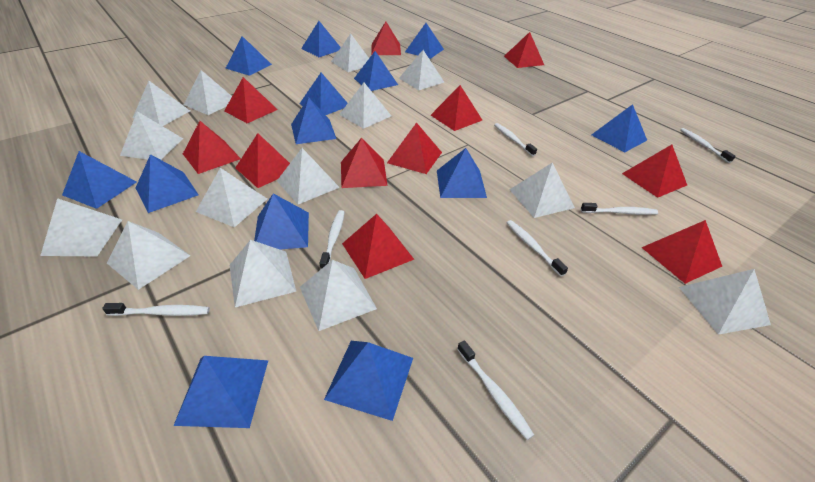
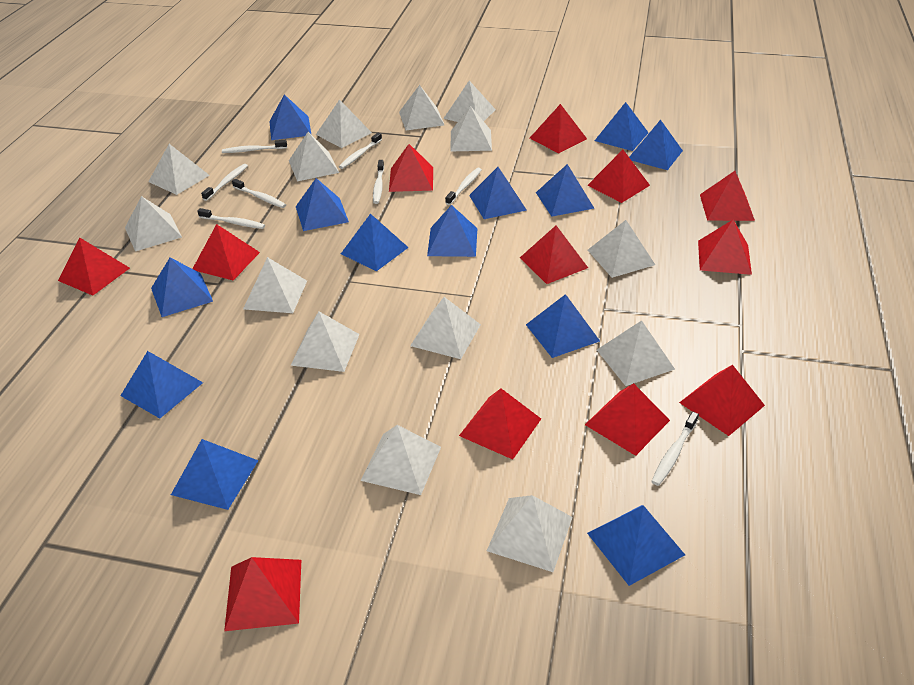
red pyramid: 11 -> 12
white toothbrush: 7 -> 8

